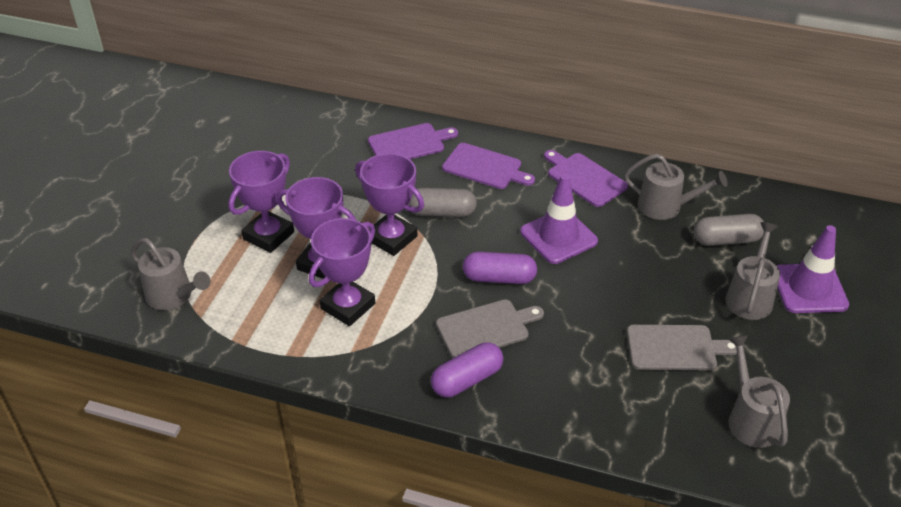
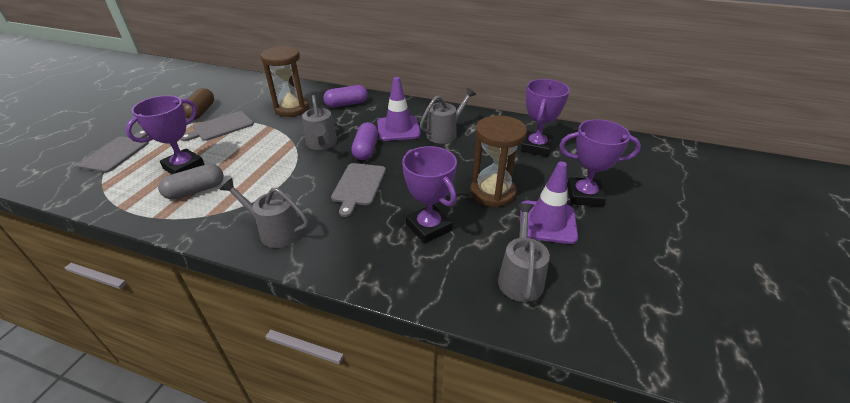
brown capsule: 0 -> 1
brown hourglass: 0 -> 2
grey capsule: 2 -> 1
grey cutting board: 2 -> 3
purple cutting board: 3 -> 0

